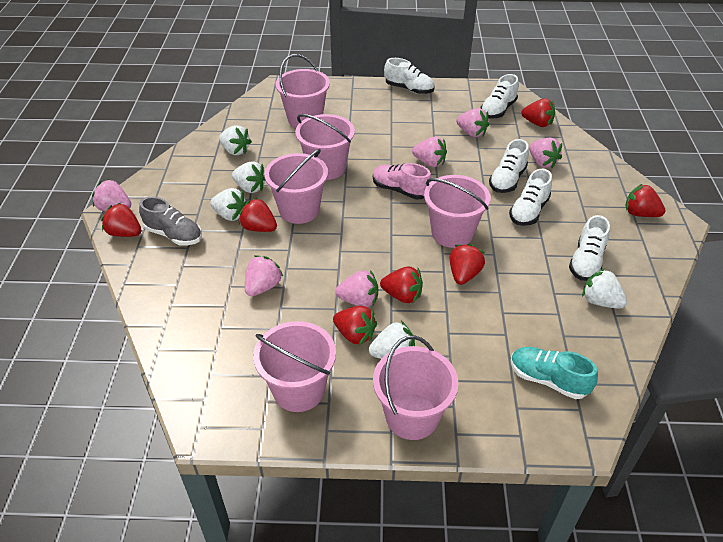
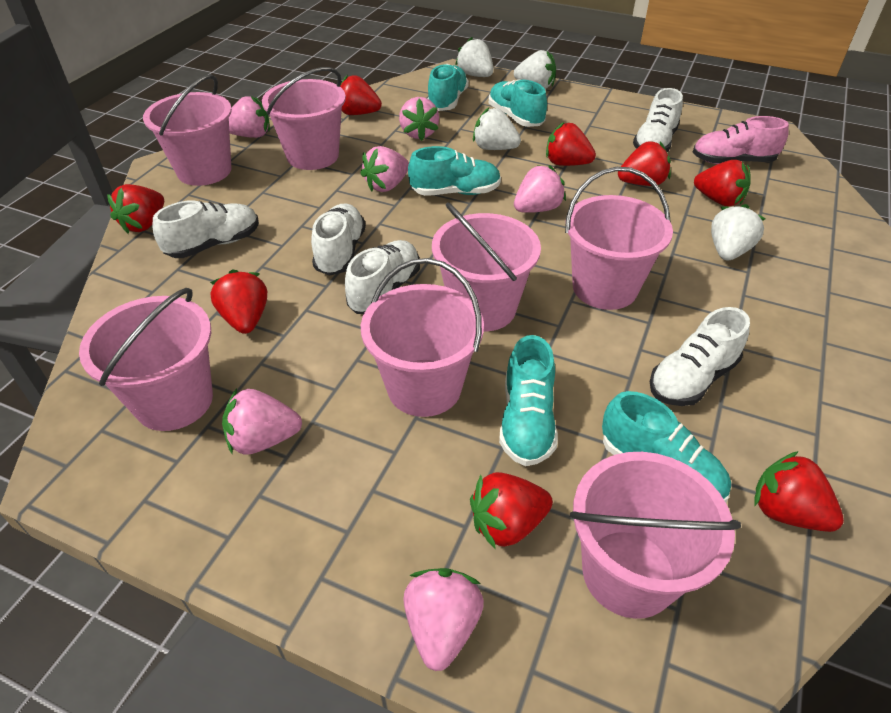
grey shoe: 1 -> 0
pink bucket: 6 -> 7
red strawberry: 7 -> 8
turquoise shoe: 1 -> 5
white strawberry: 5 -> 4

